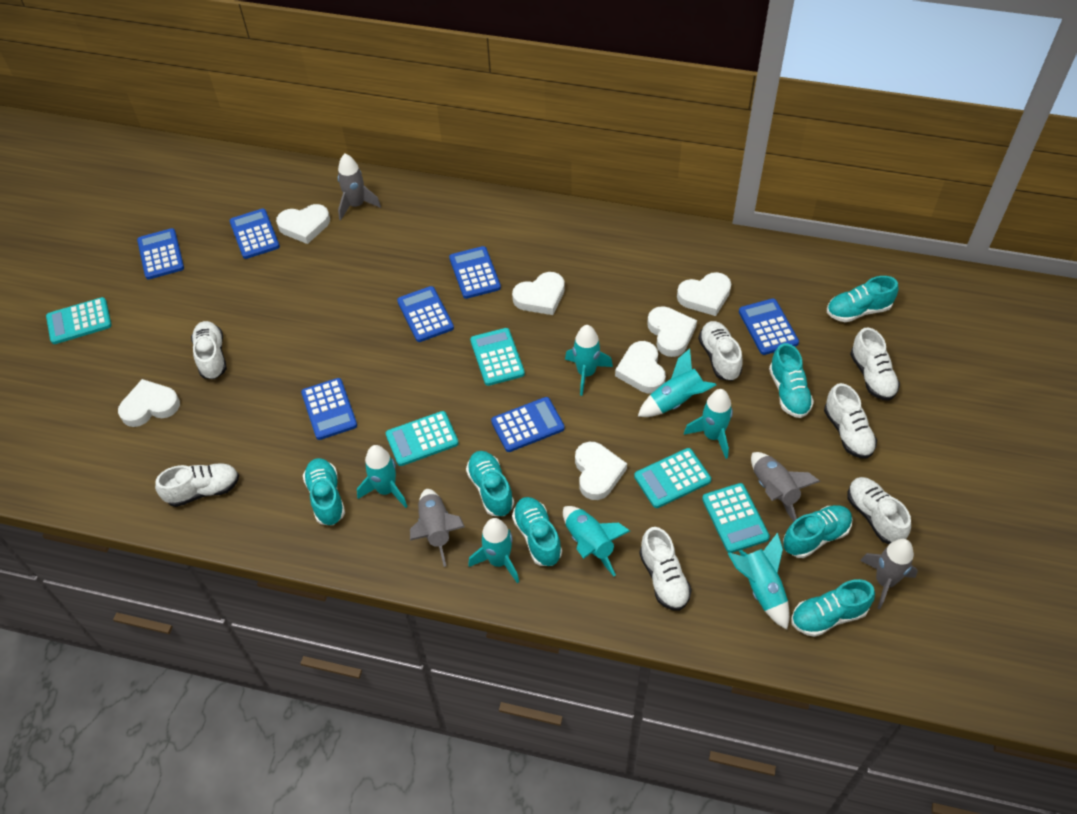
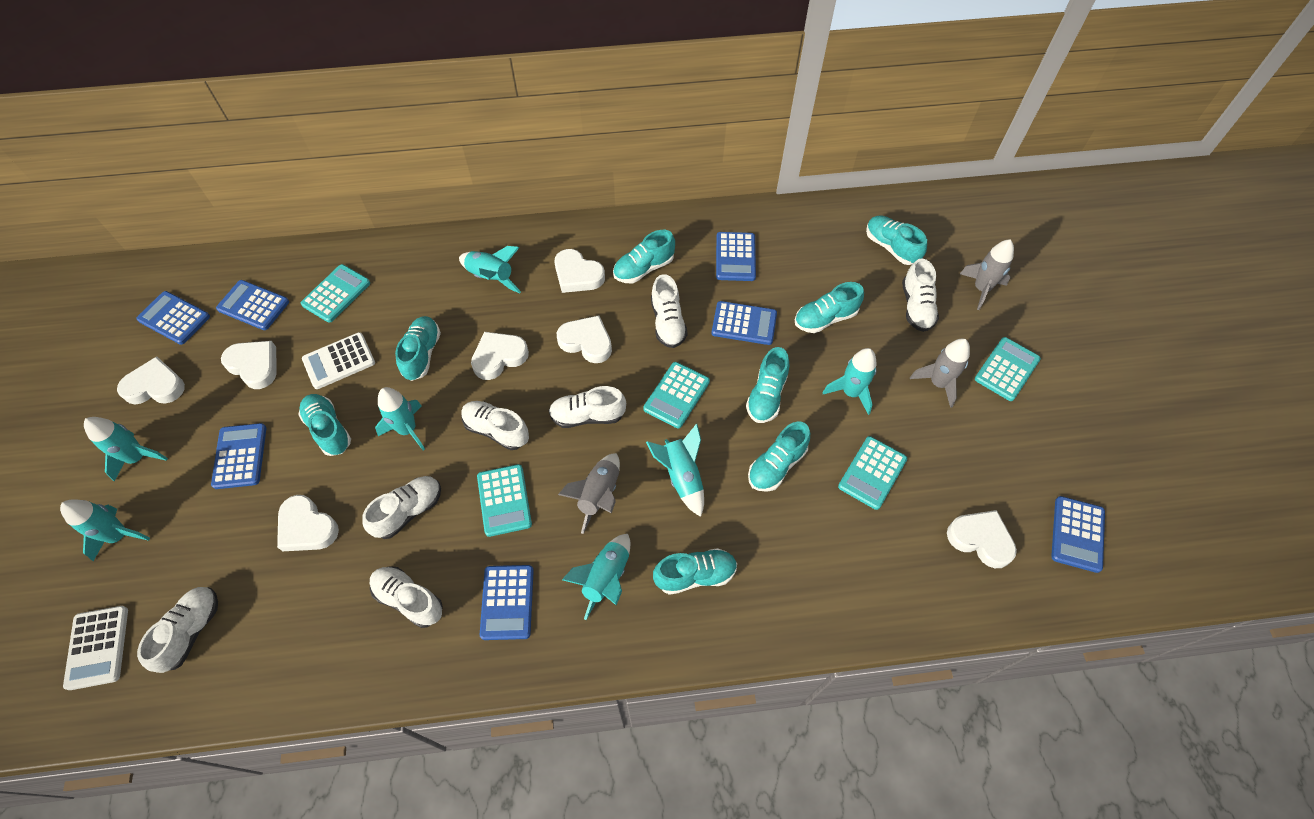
grey rocket: 4 -> 3
turquoise shoe: 7 -> 8
white calculator: 0 -> 2

